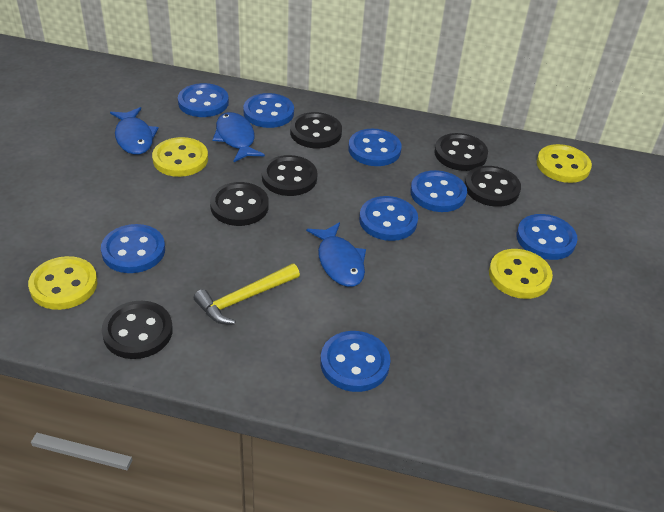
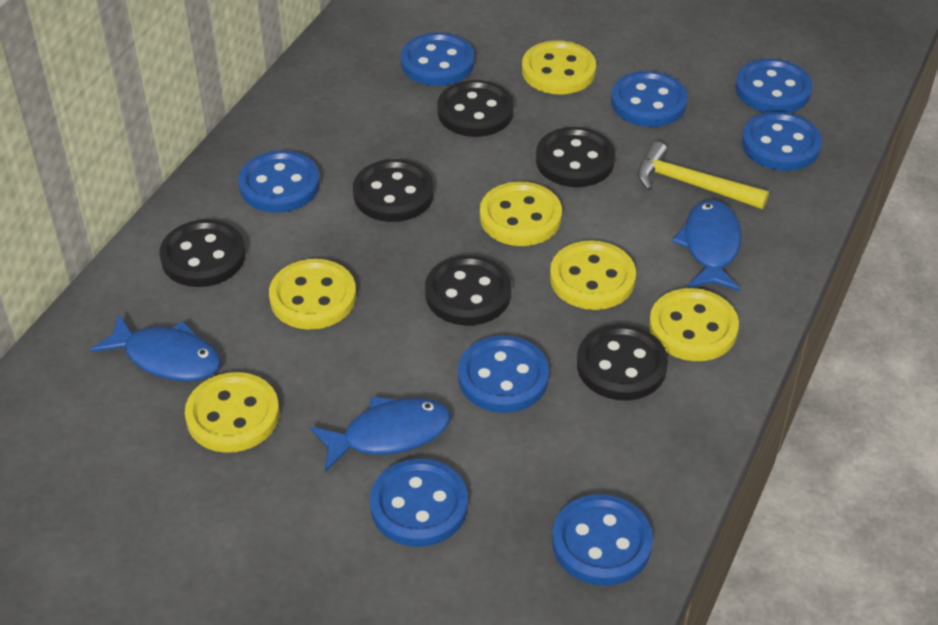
yellow button: 4 -> 6

